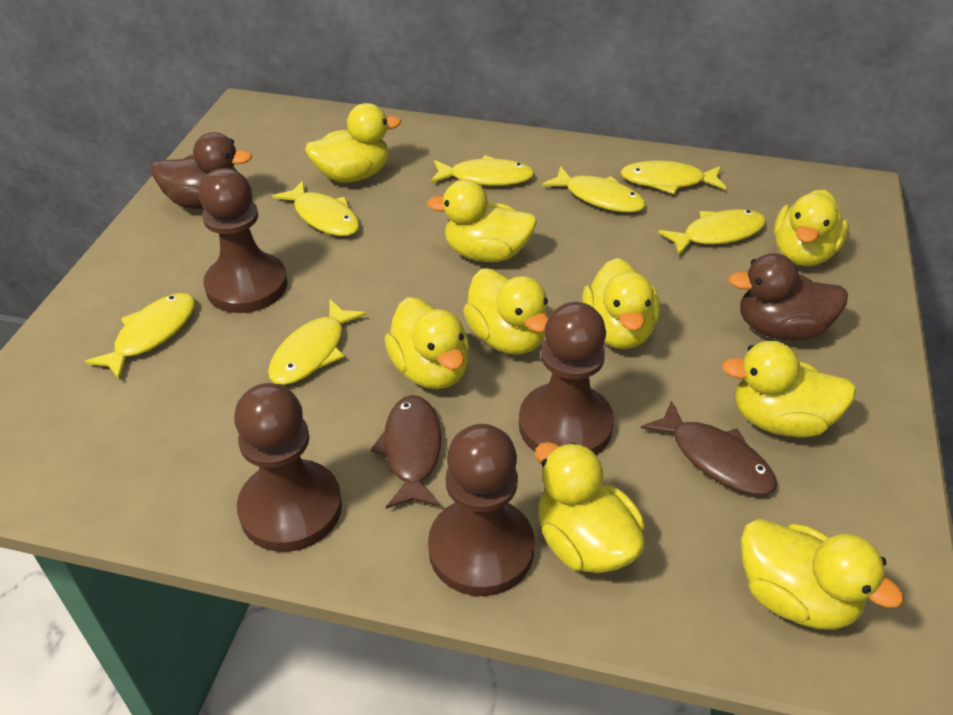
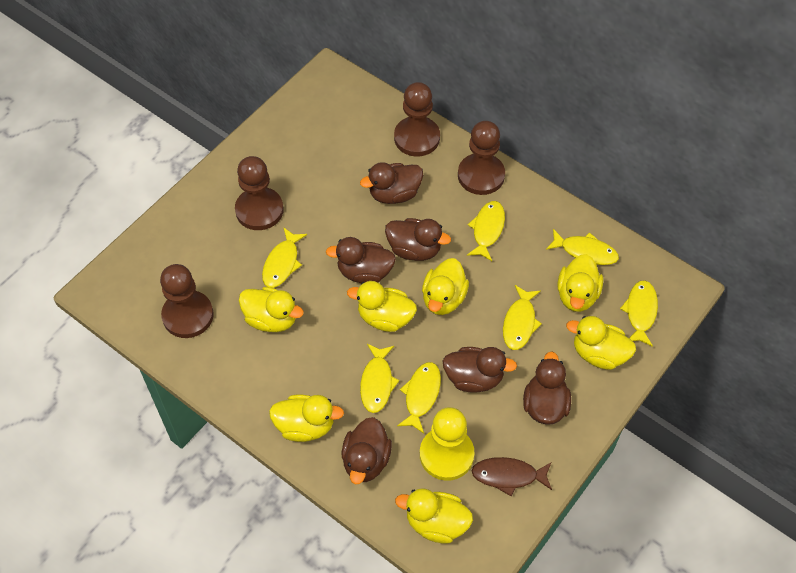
brown duck: 2 -> 6
brown fish: 2 -> 1
yellow duck: 9 -> 7
yellow pawn: 0 -> 1

